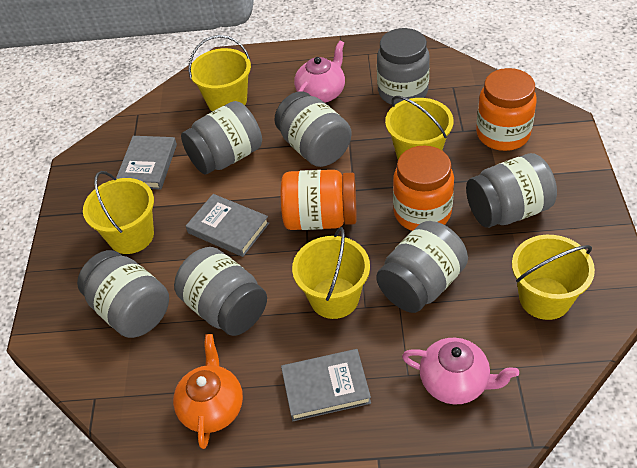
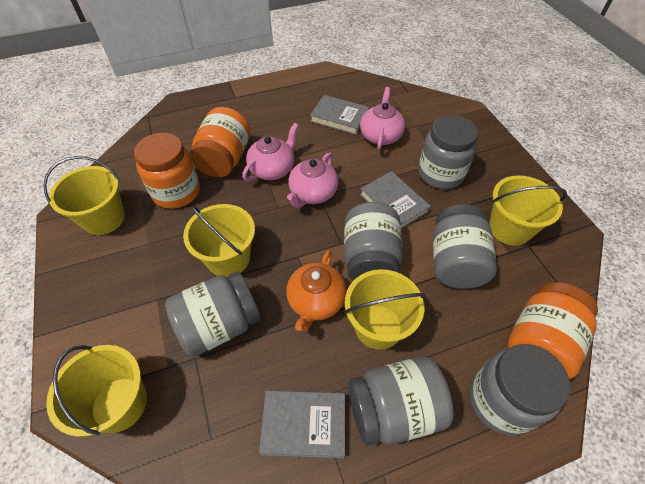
grey jar: 7 -> 6
pink teapot: 2 -> 3

